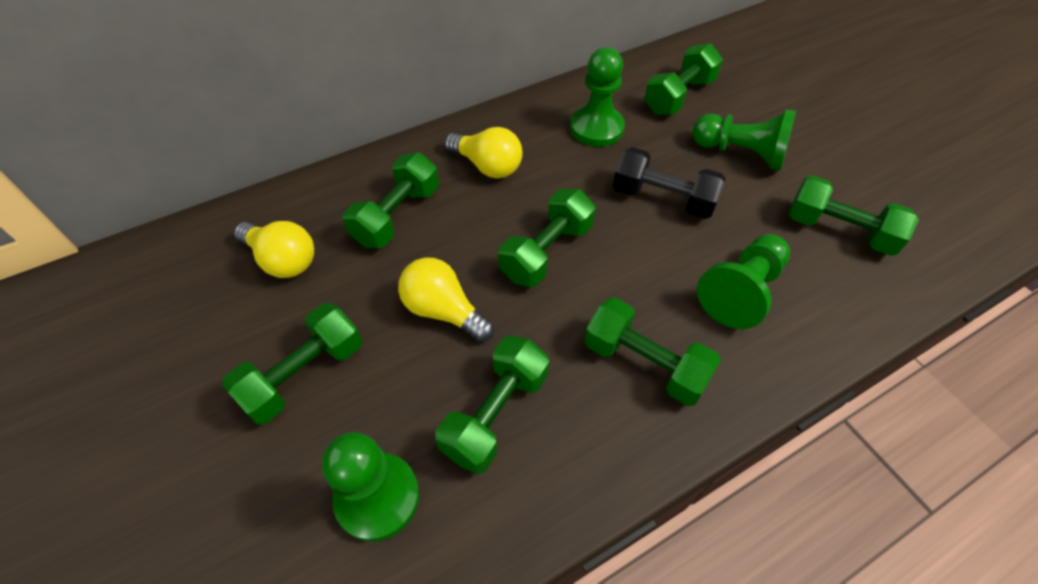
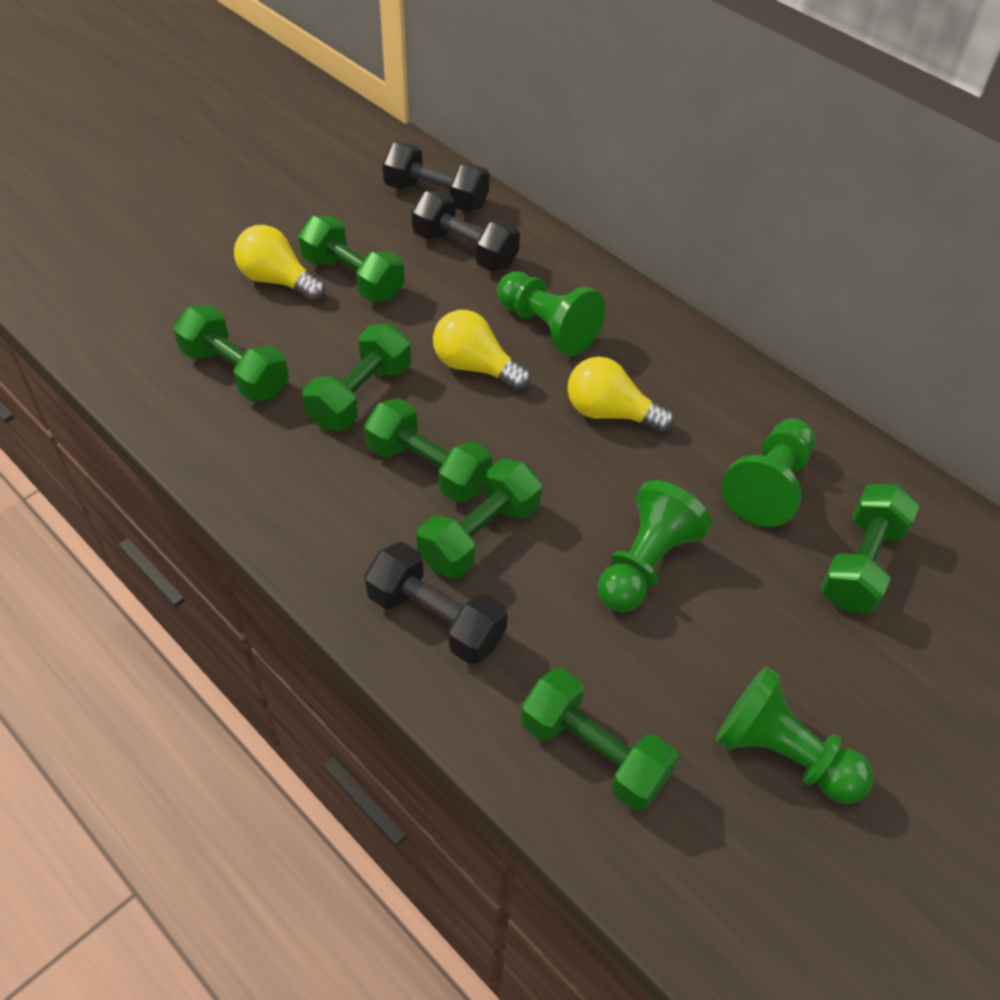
black dumbbell: 1 -> 3

